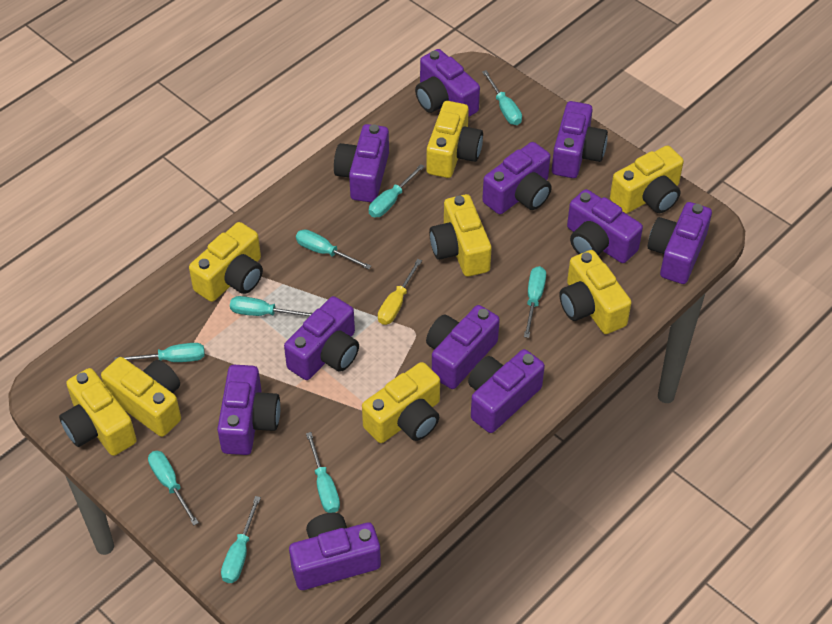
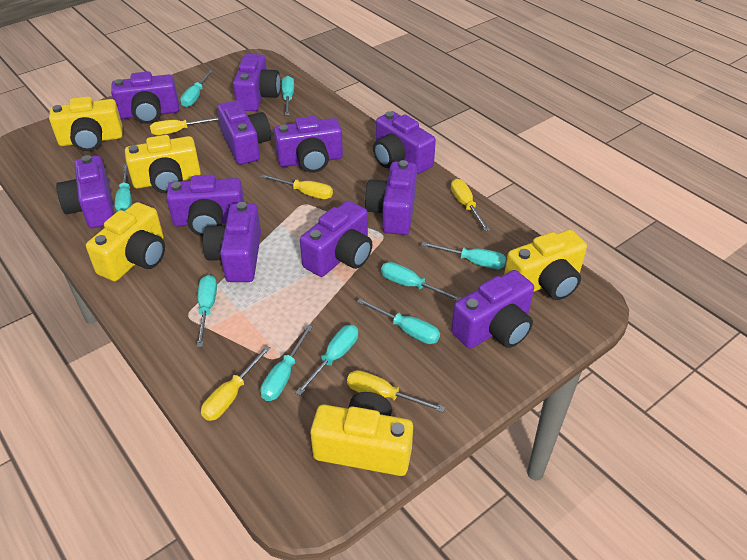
yellow camera: 8 -> 5
yellow screwdriver: 1 -> 5

